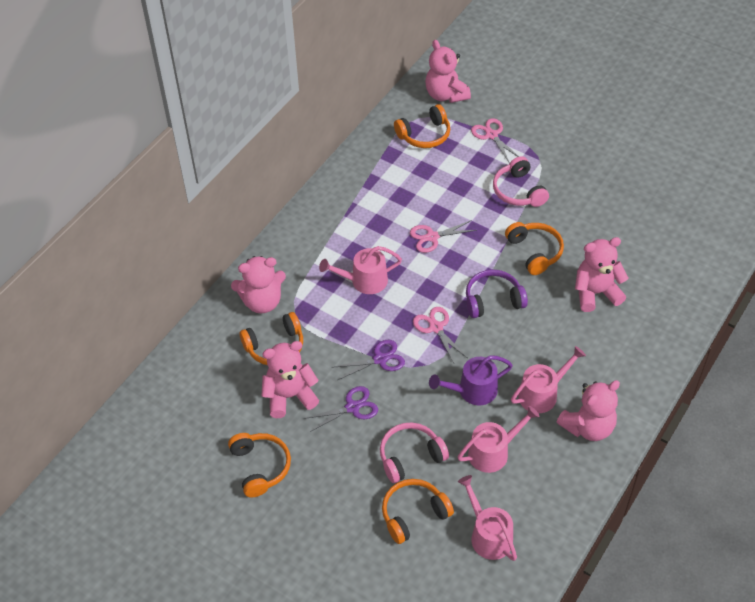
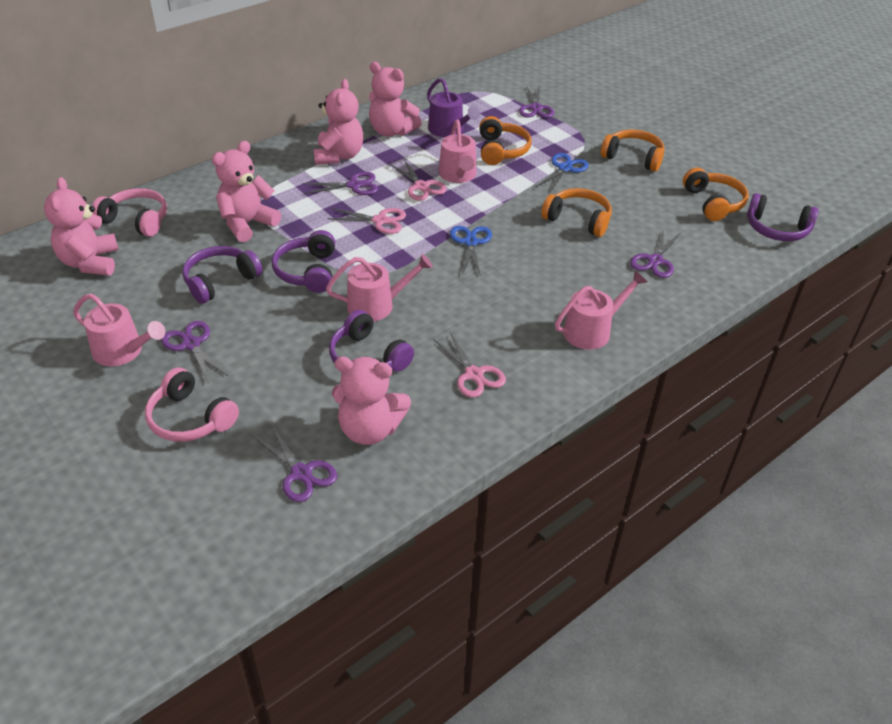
blue scissors: 0 -> 2
orange headphones: 5 -> 4
purple headphones: 1 -> 4
purple scissors: 2 -> 5

